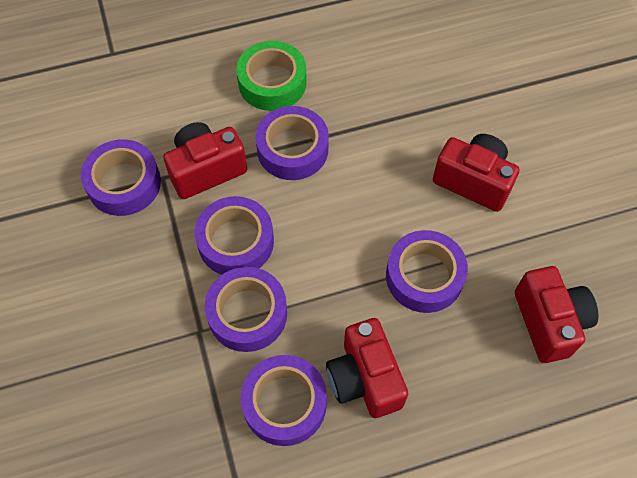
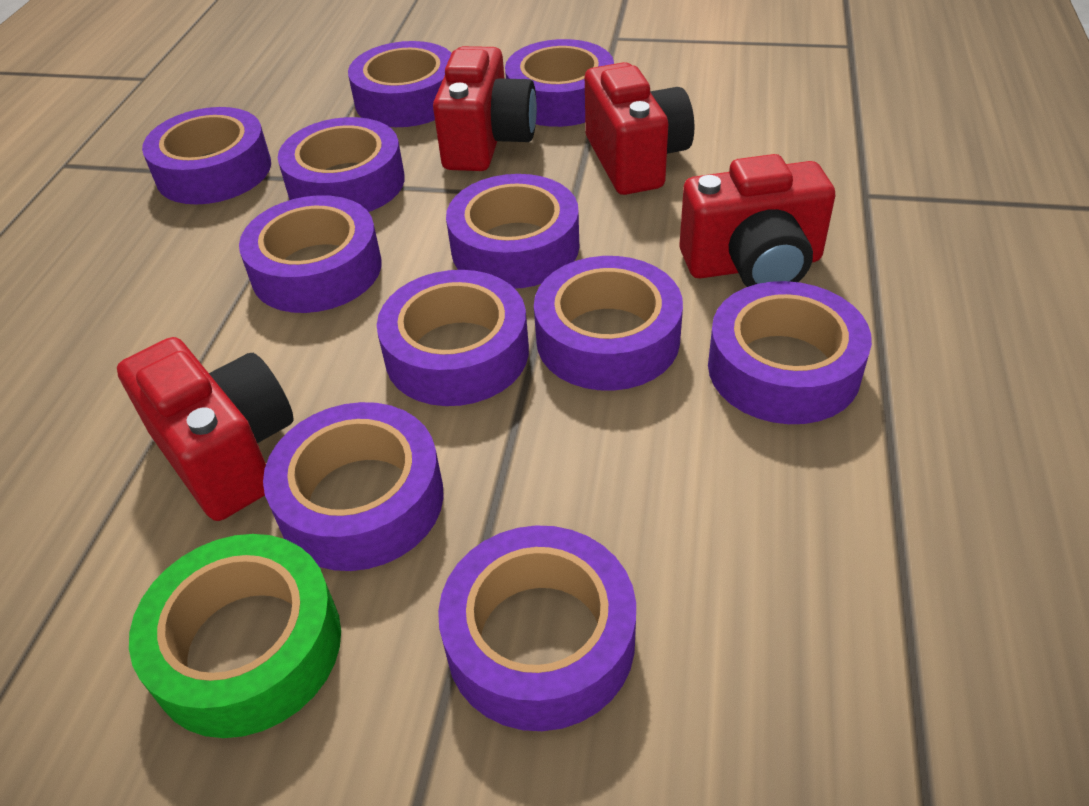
purple tape: 6 -> 11

